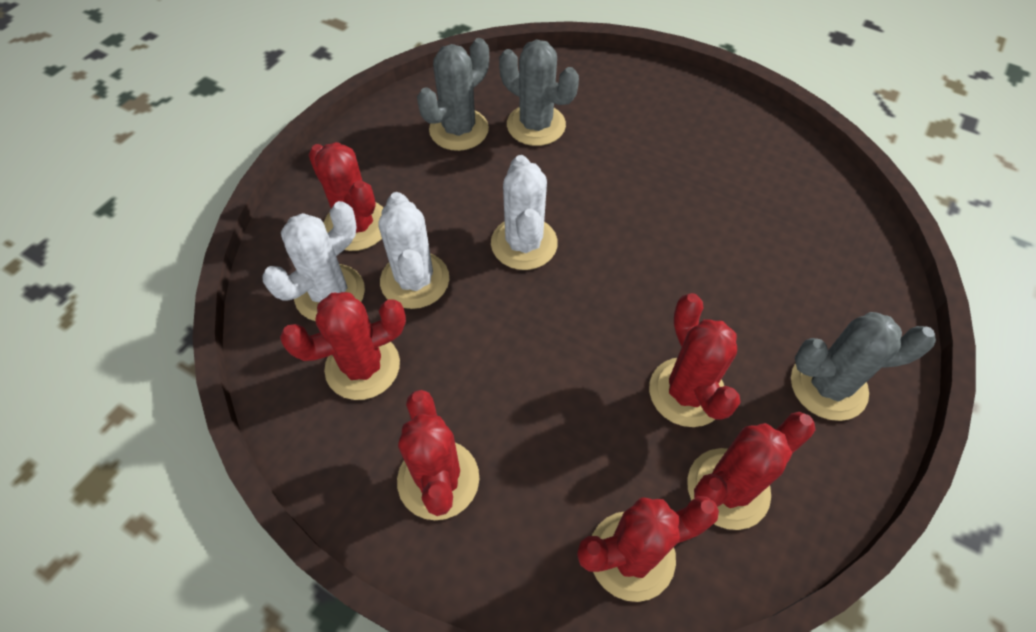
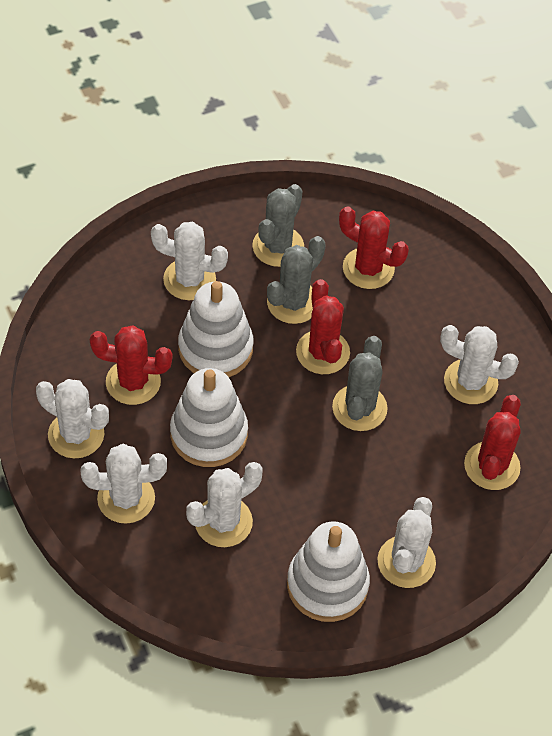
red cactus: 6 -> 4
white cactus: 3 -> 6
white stacking toy: 0 -> 3

